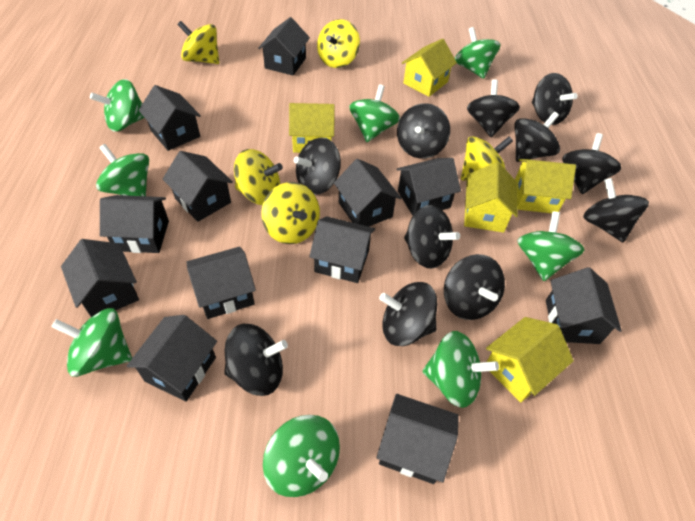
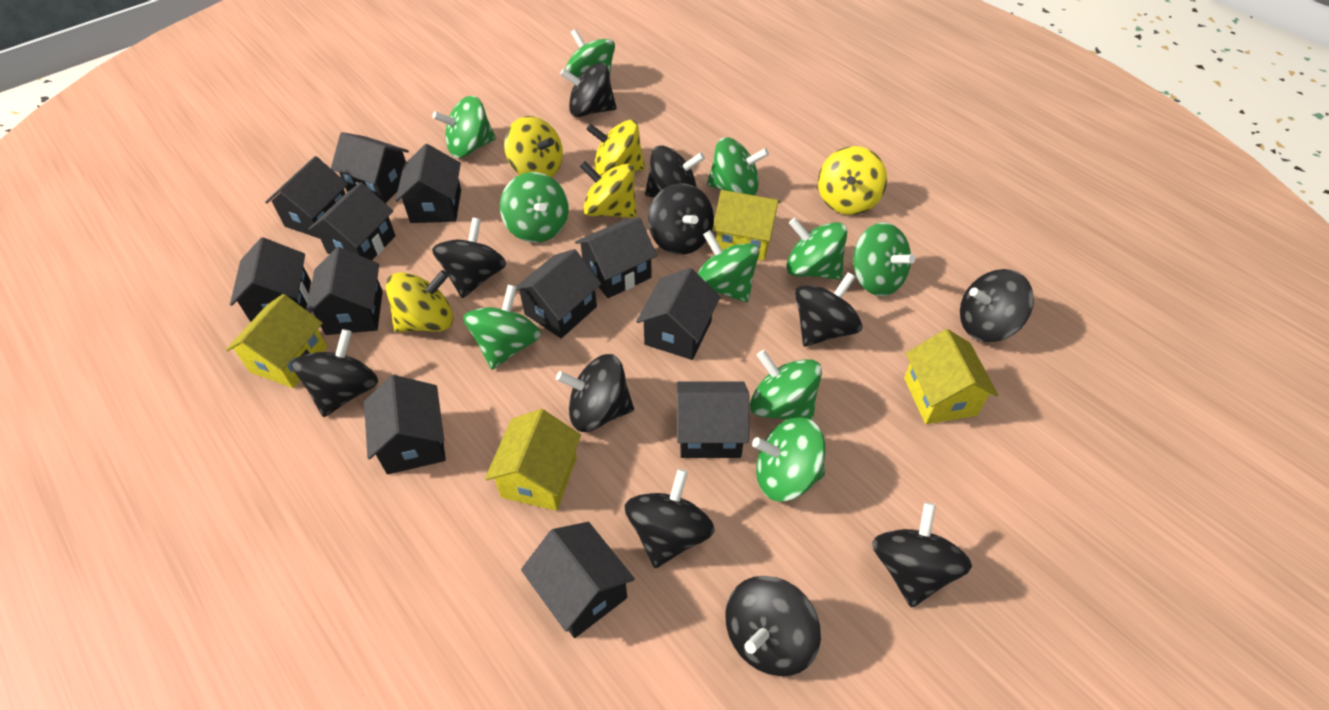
green spinning top: 8 -> 10
yellow house: 5 -> 4

